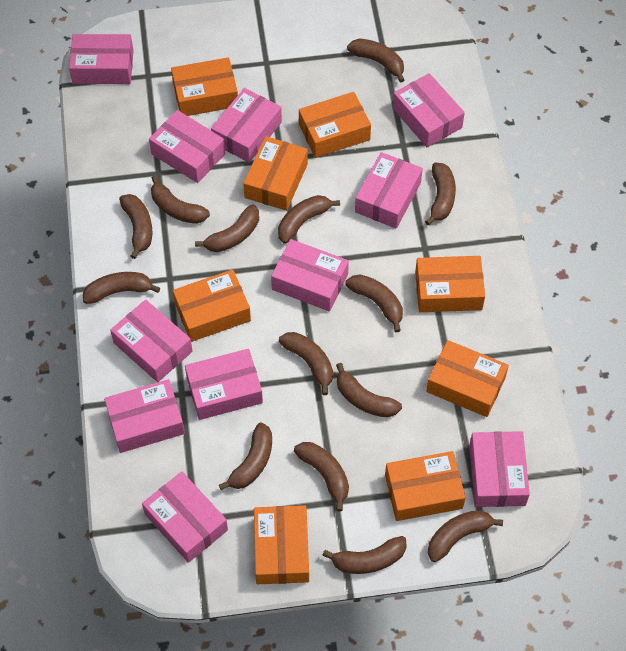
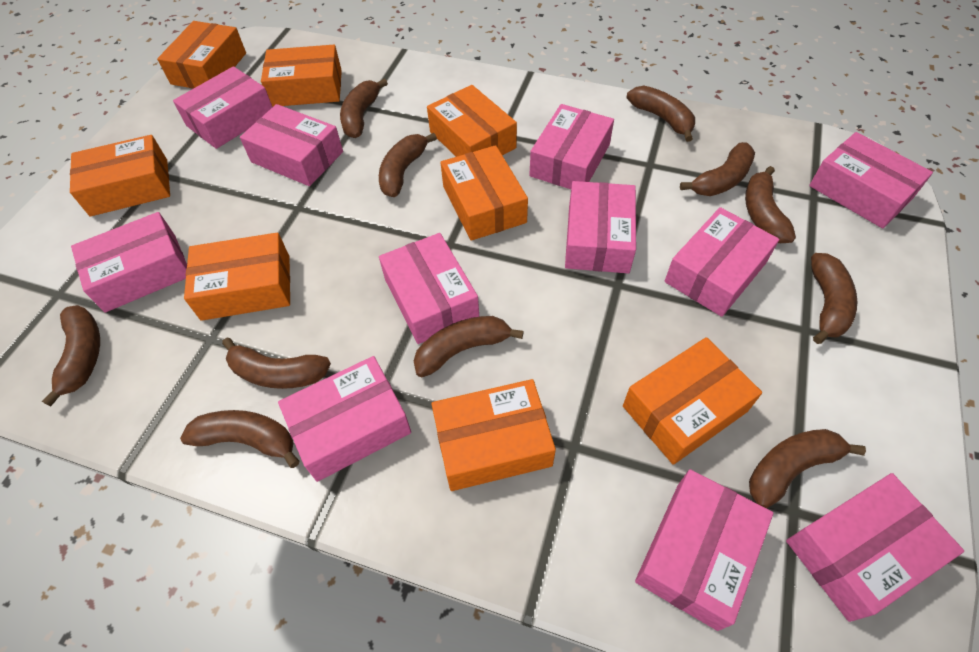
brown banana: 14 -> 11

